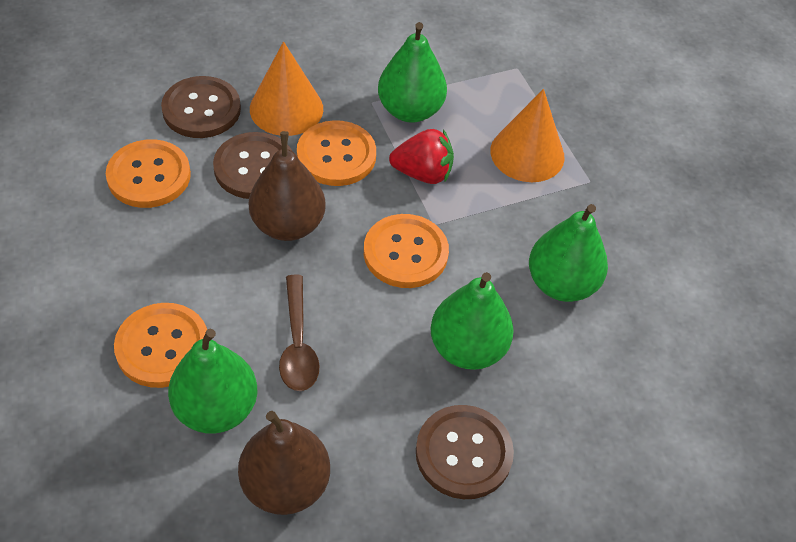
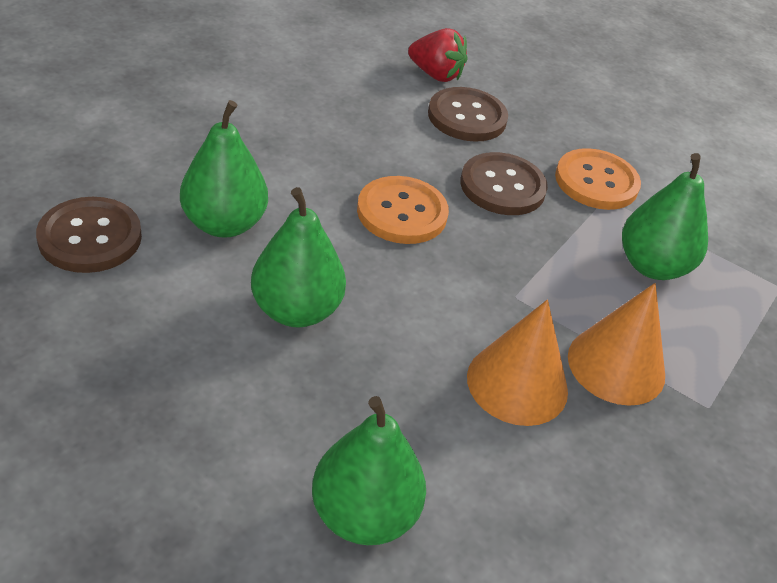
brown pear: 2 -> 0
brown spoon: 1 -> 0
orange button: 4 -> 2

